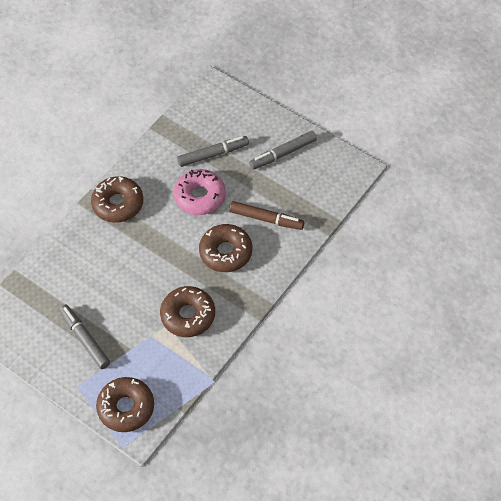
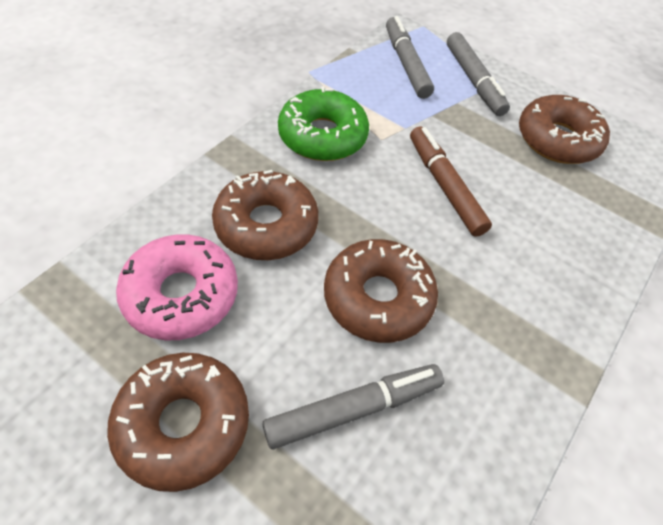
green donut: 0 -> 1

